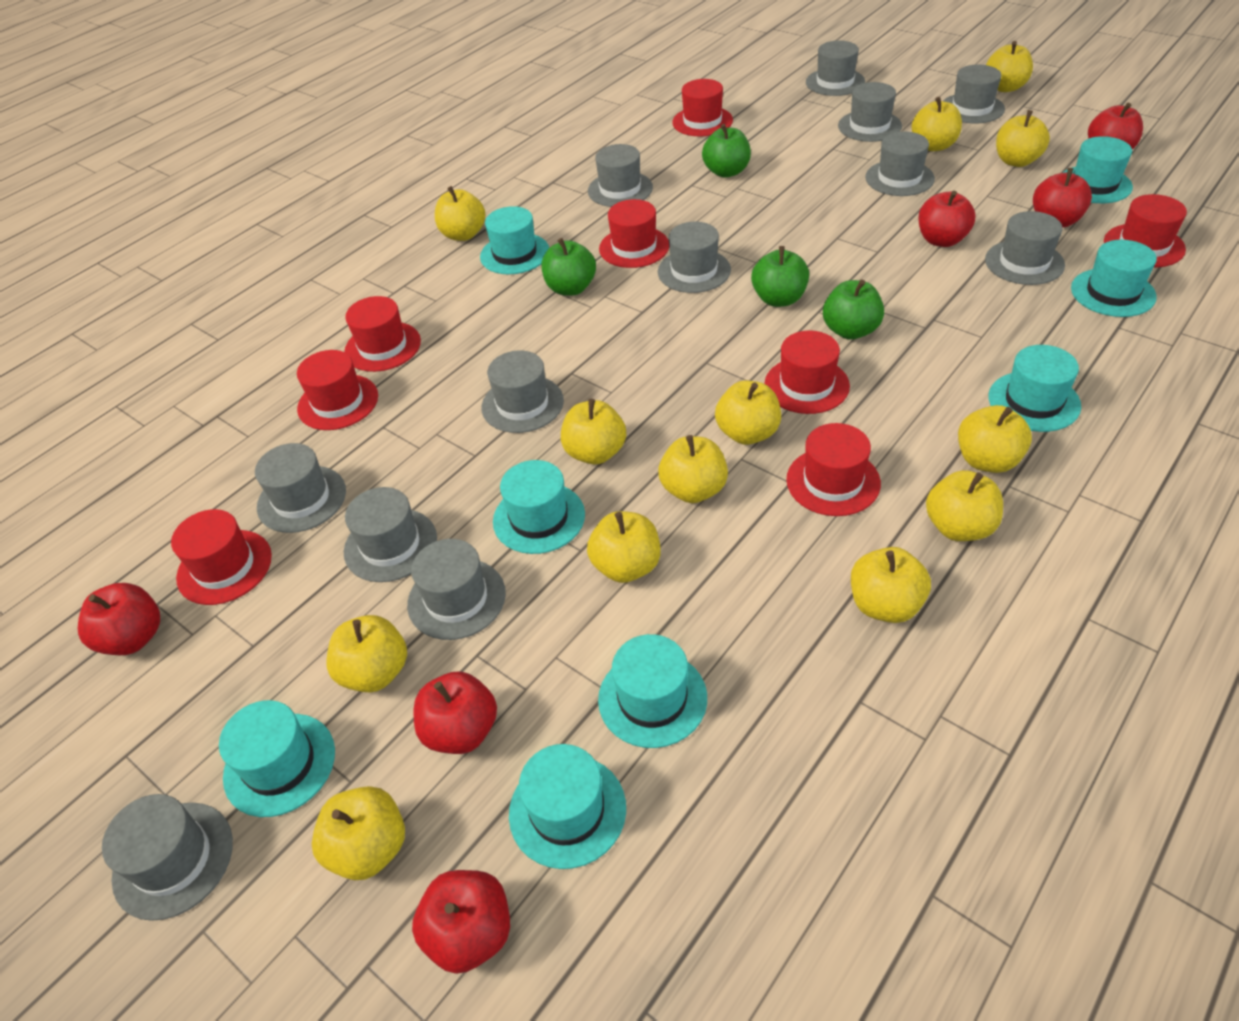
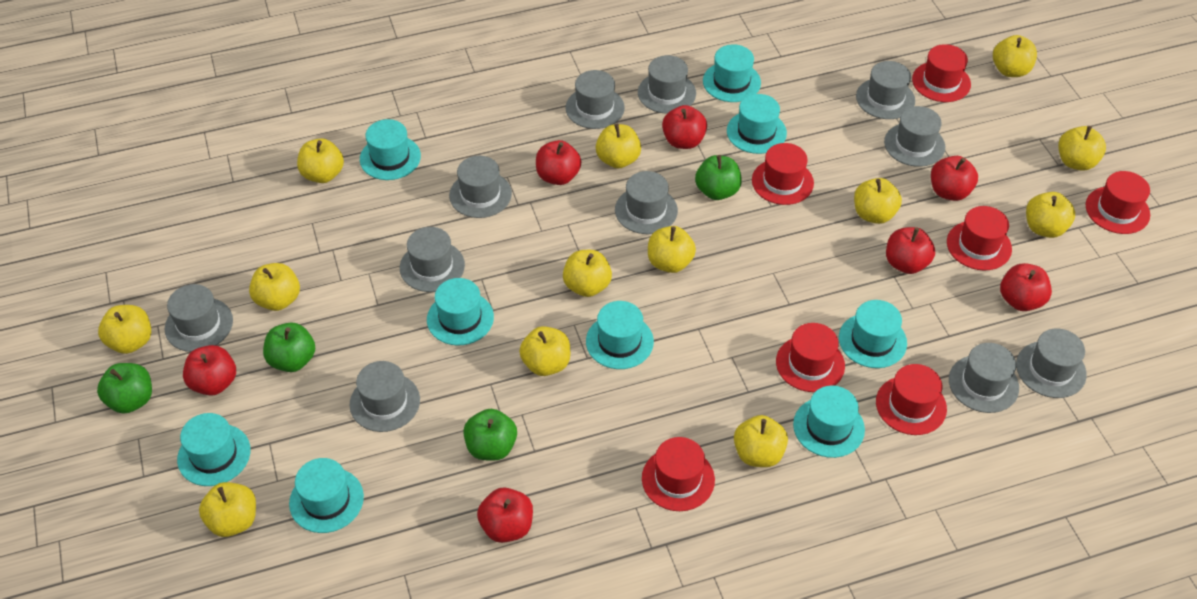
grey hat: 12 -> 11
red apple: 6 -> 7
red hat: 8 -> 7
turquoise hat: 8 -> 9

